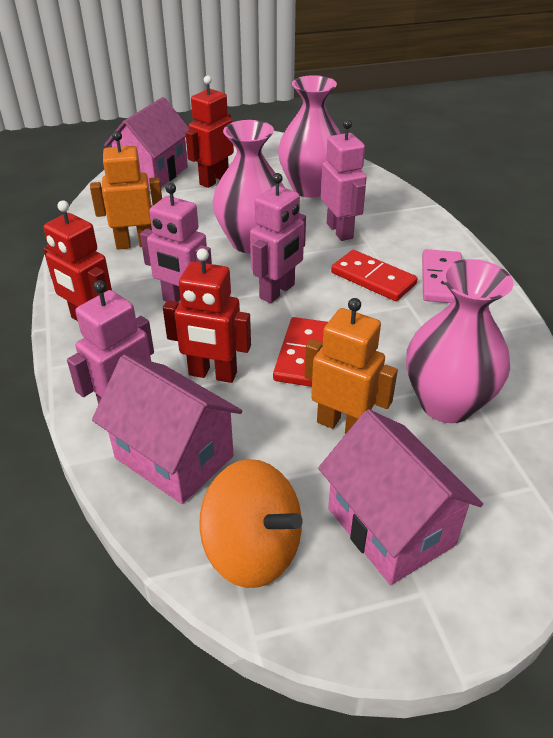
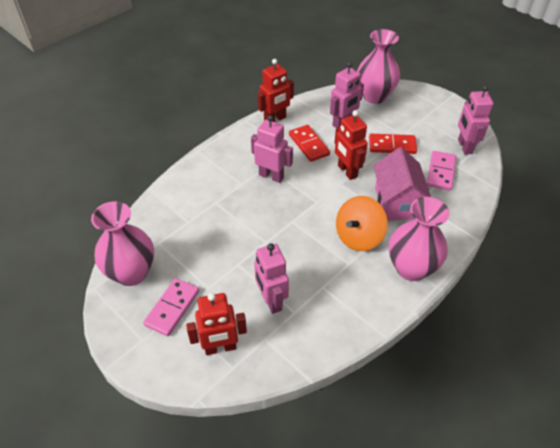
orange robot: 2 -> 0
pink domino: 1 -> 2
pink house: 3 -> 1

